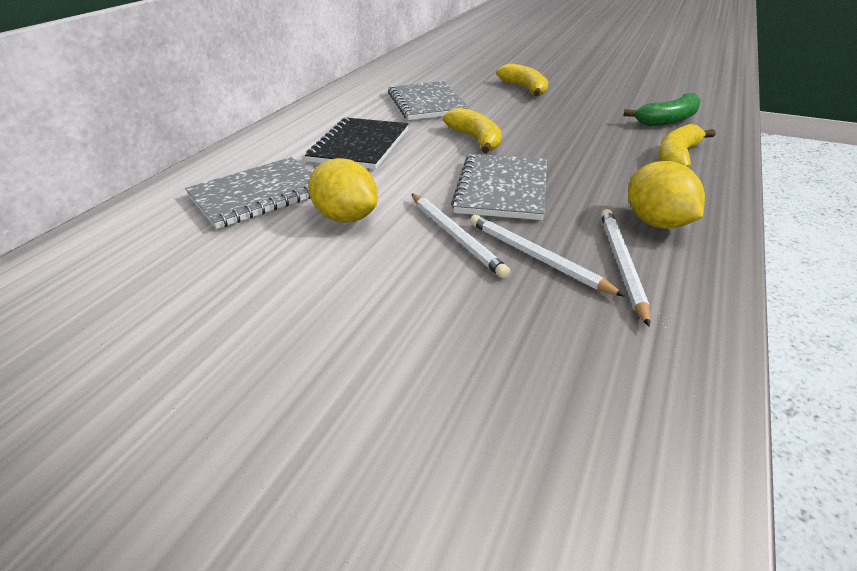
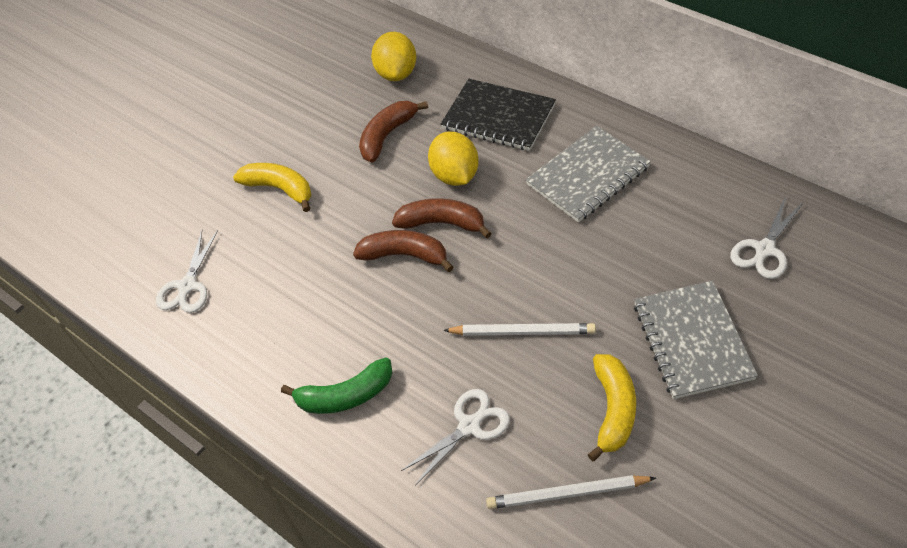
brown banana: 0 -> 3
grey notebook: 3 -> 2
white pencil: 3 -> 2
white scissors: 0 -> 3
yellow banana: 3 -> 2

